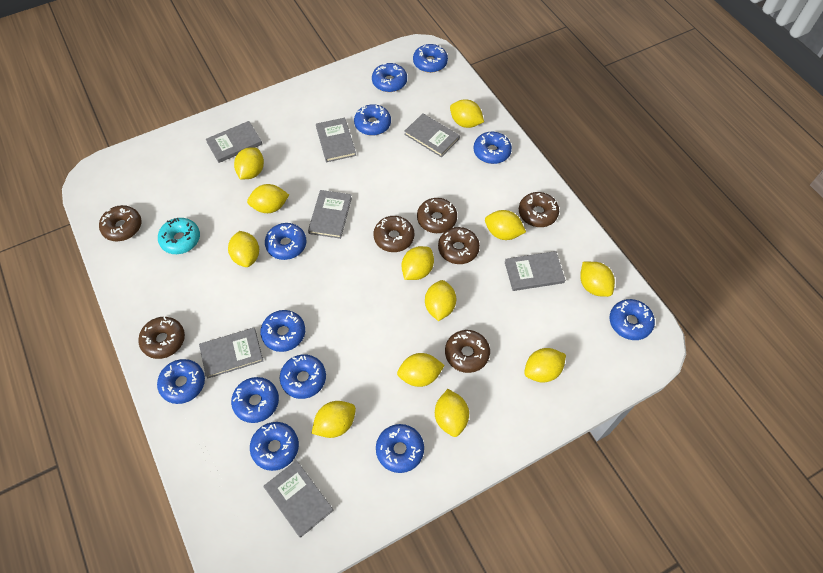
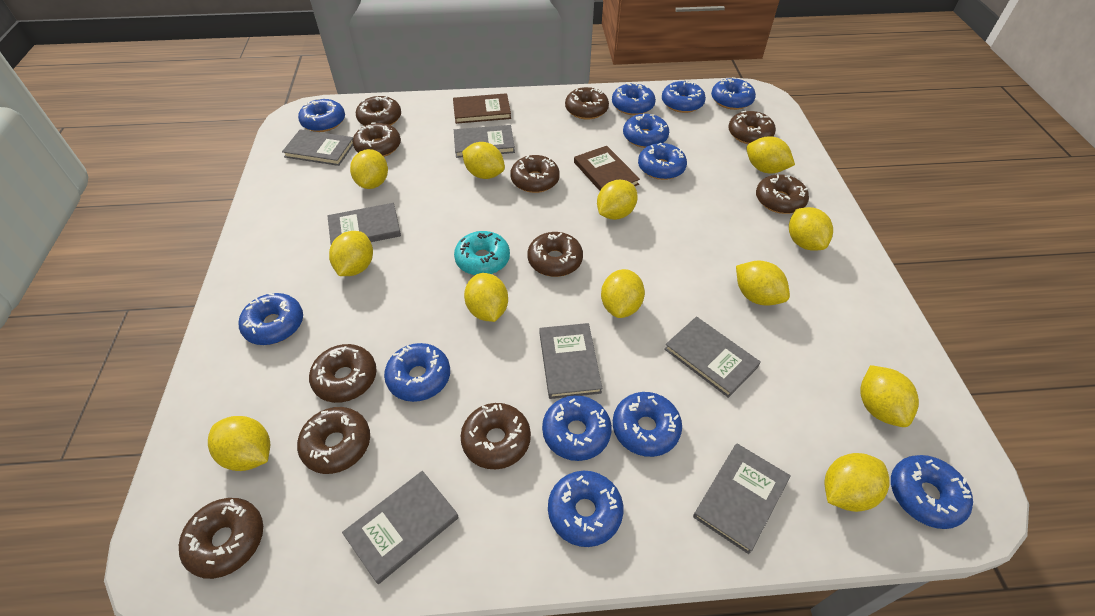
brown book: 0 -> 2
brown donut: 7 -> 11

